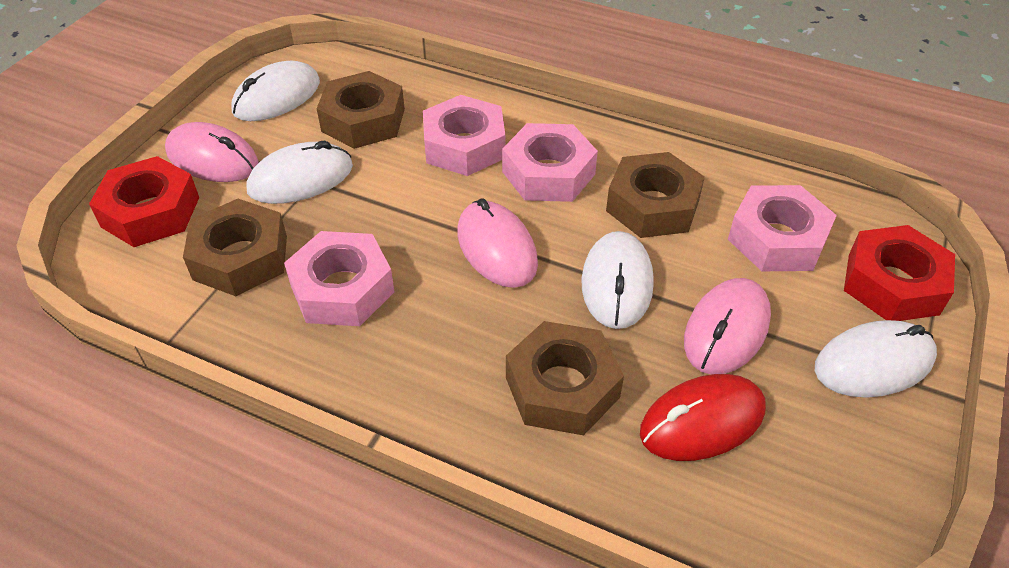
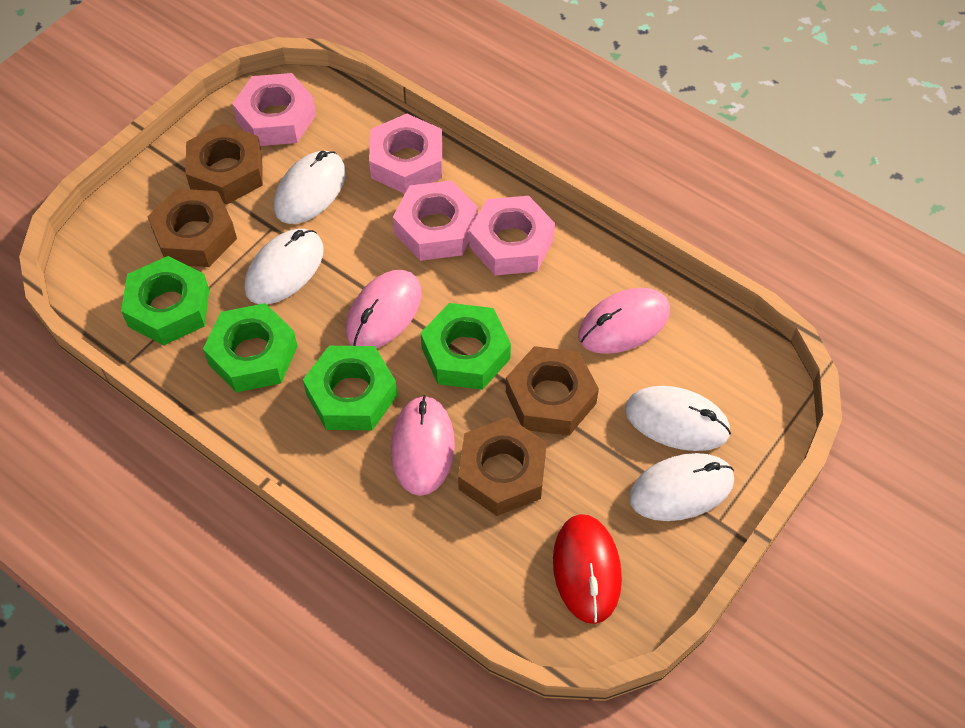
green nut: 0 -> 4
red nut: 2 -> 0

